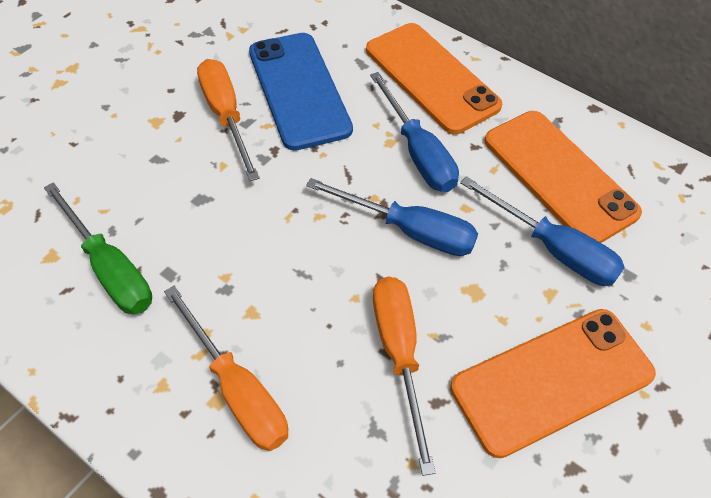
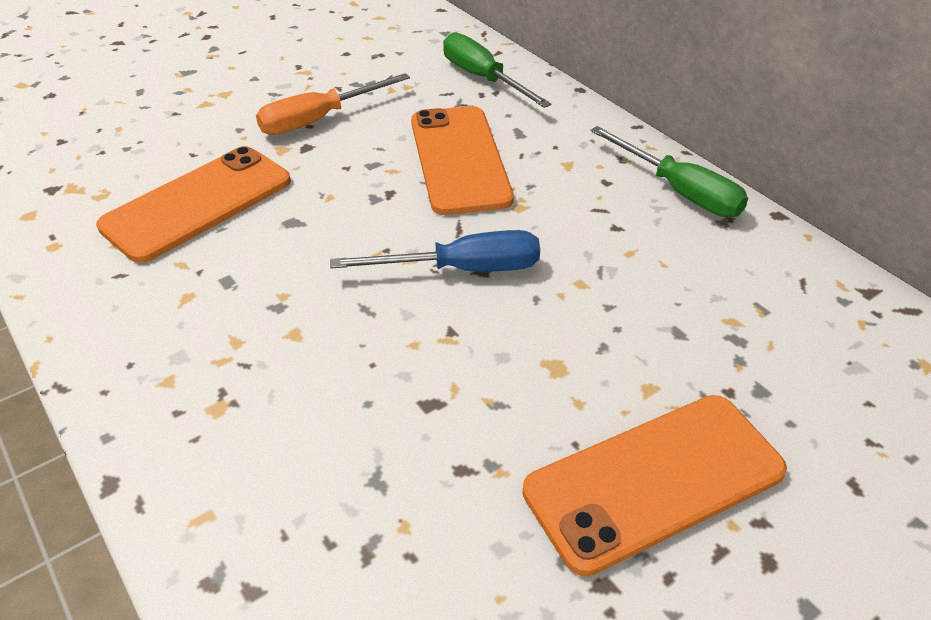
blue phone: 1 -> 0
blue screwdriver: 3 -> 1
green screwdriver: 1 -> 2
orange screwdriver: 3 -> 1

